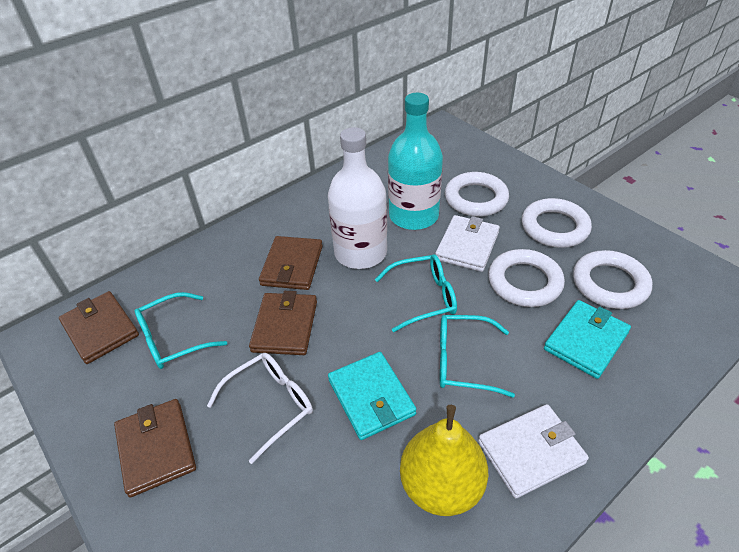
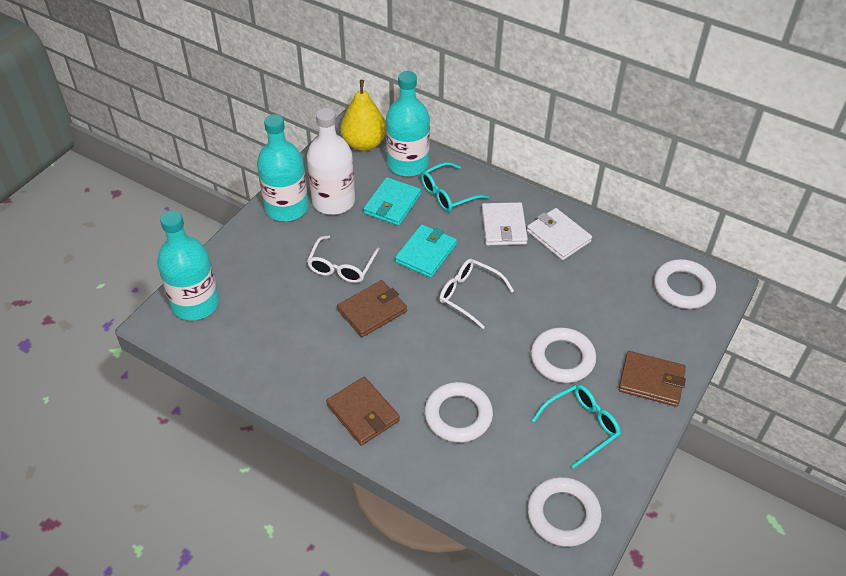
brown wallet: 4 -> 3
turquoise bottle: 1 -> 3
turquoise glasses: 3 -> 2
white glasses: 1 -> 2

